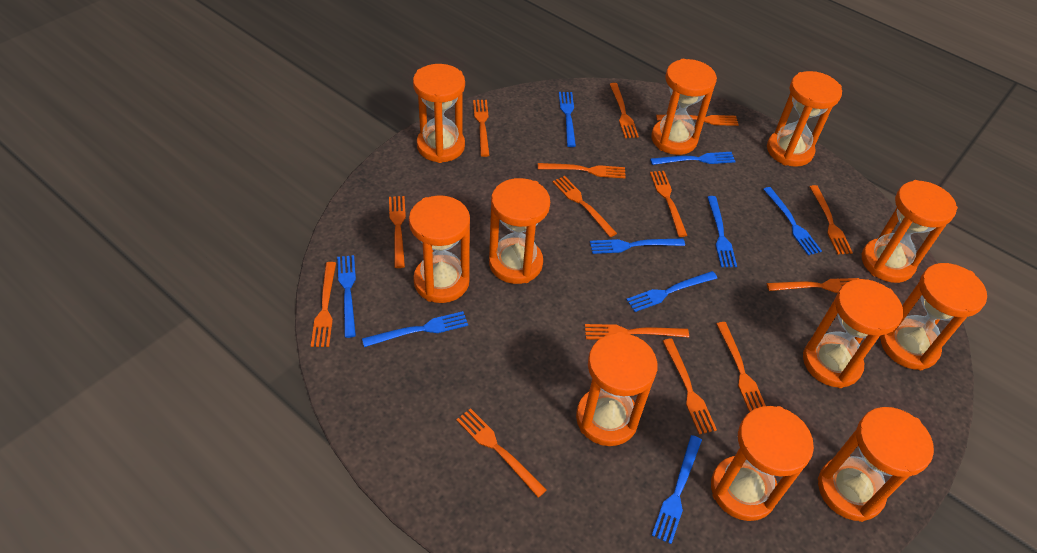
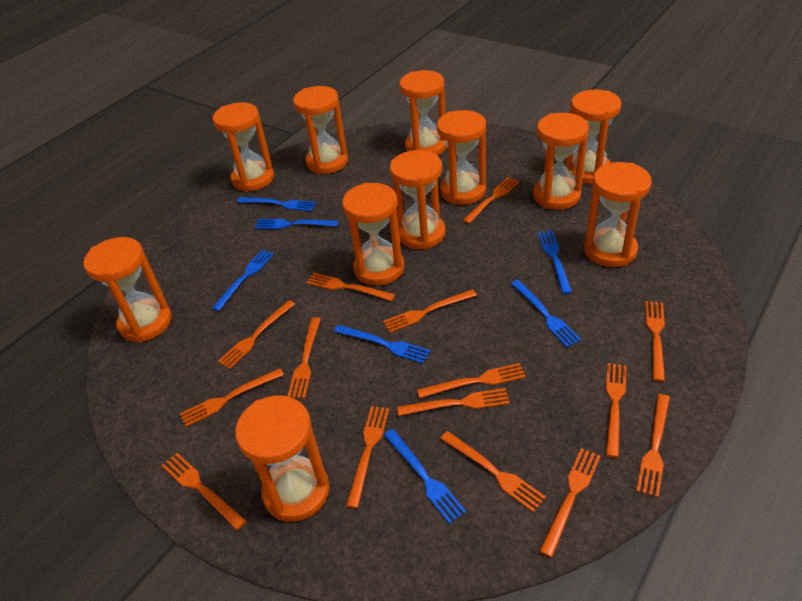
blue fork: 9 -> 7
orange fork: 14 -> 15

